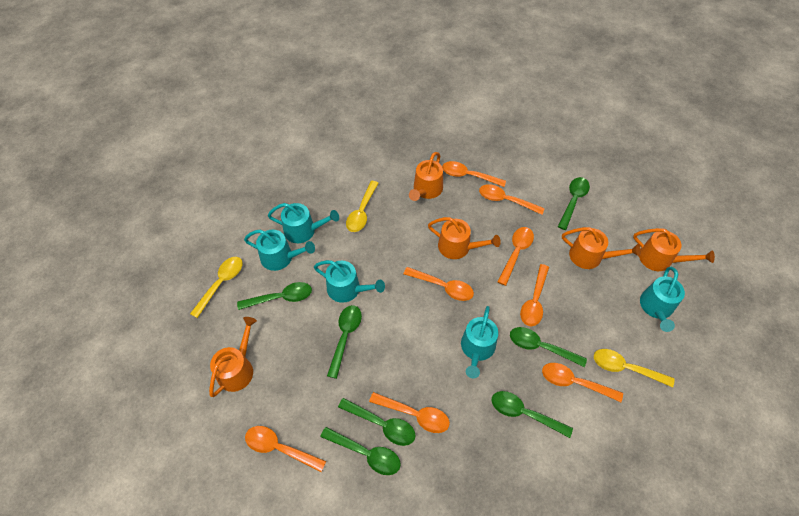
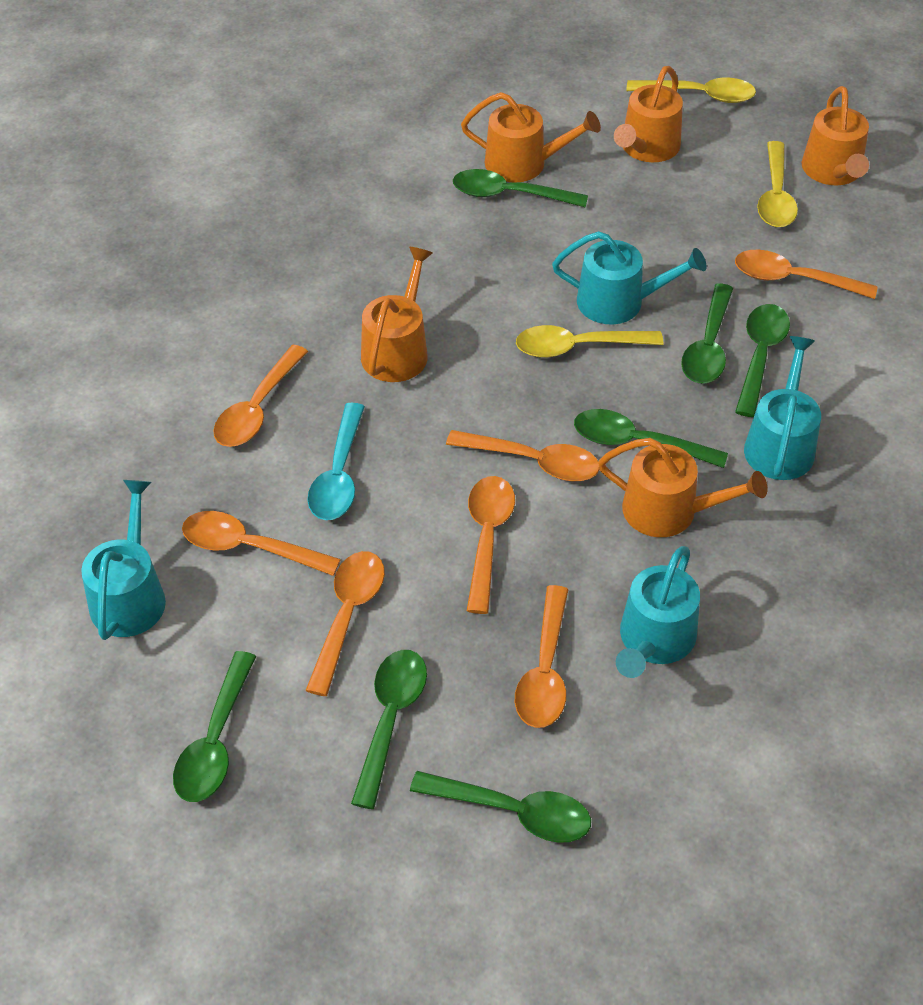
orange spoon: 8 -> 7
turquoise spoon: 0 -> 1
turquoise watering can: 5 -> 4

